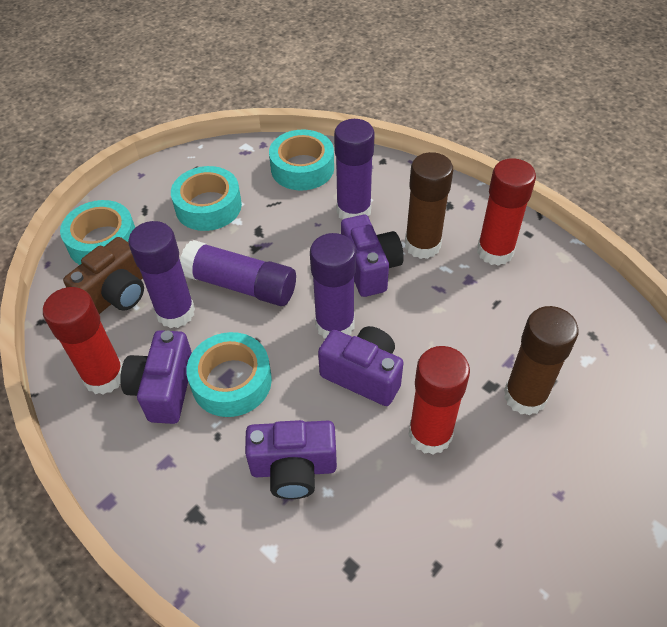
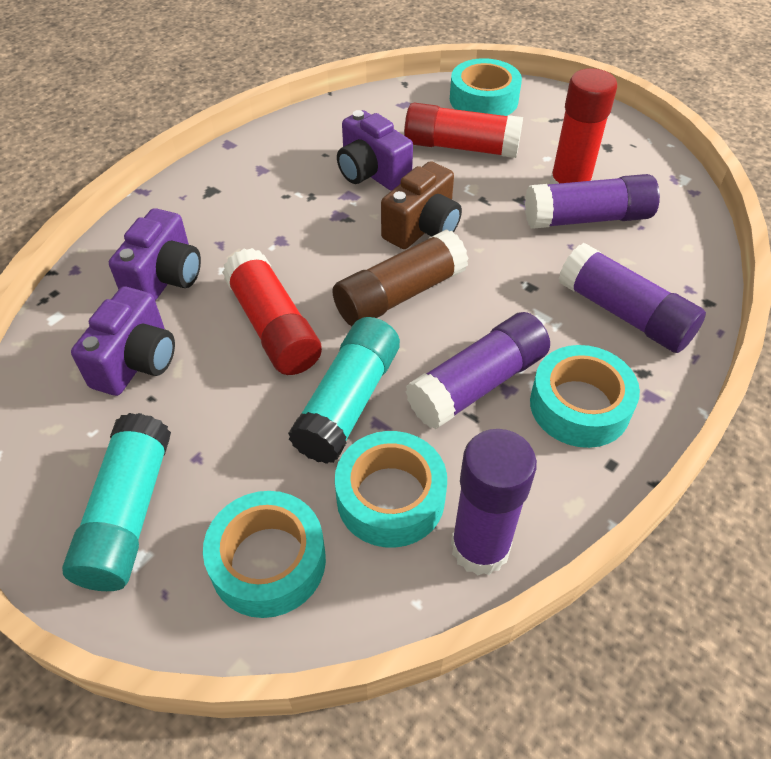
brown glue stick: 2 -> 1
purple camera: 4 -> 3
turquoise glue stick: 0 -> 2

